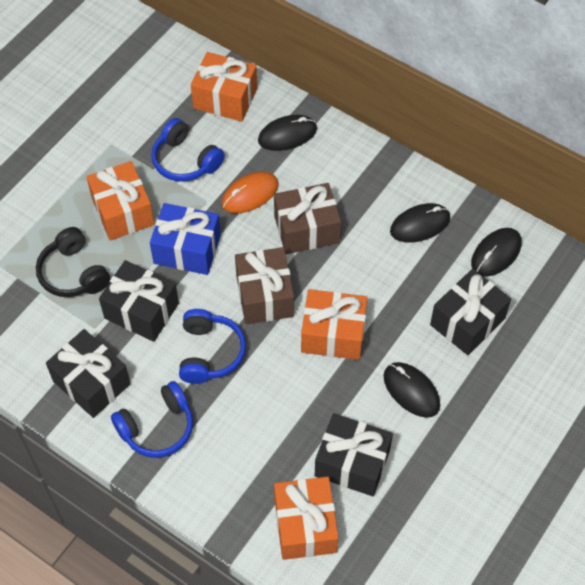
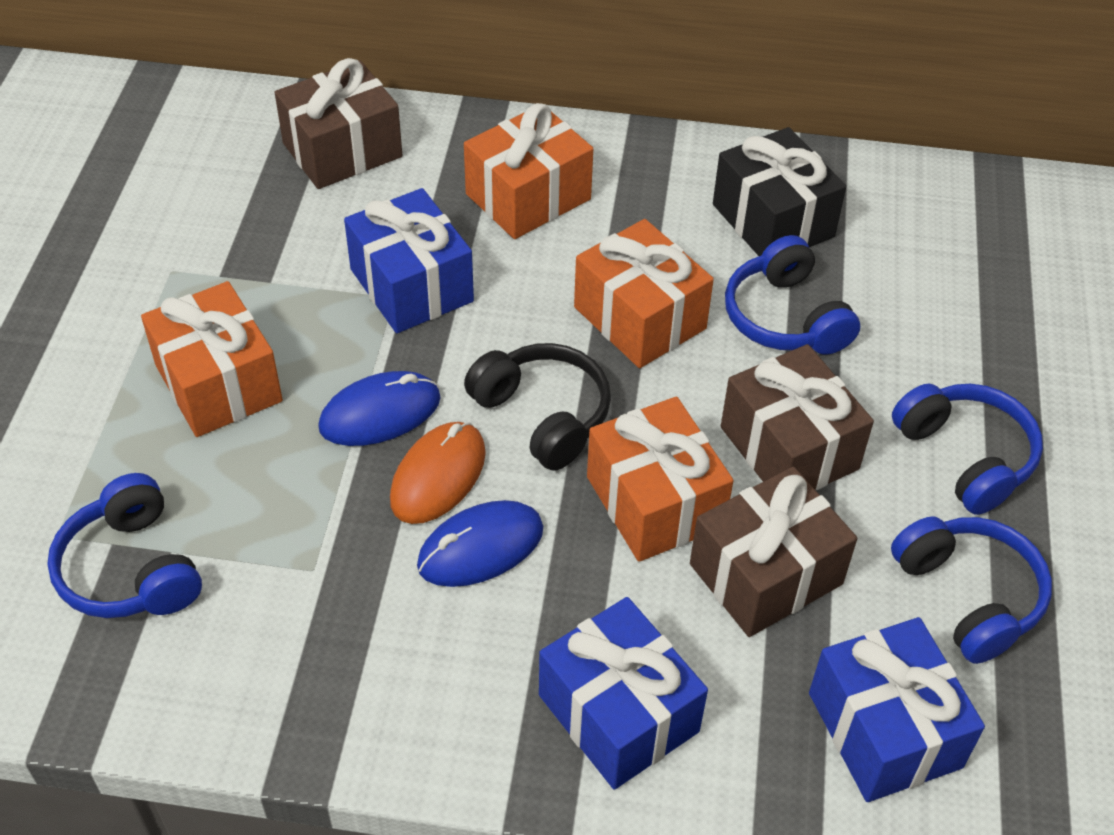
black gift: 4 -> 1
black mouse: 4 -> 0
blue gift: 1 -> 3
blue headphones: 3 -> 4
blue mouse: 0 -> 2
brown gift: 2 -> 3

